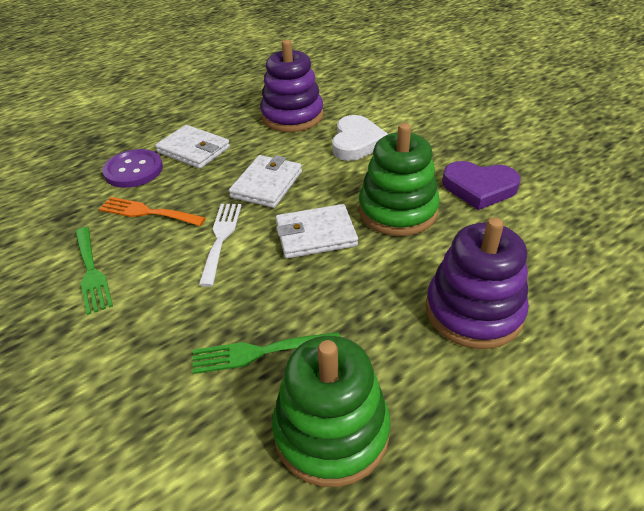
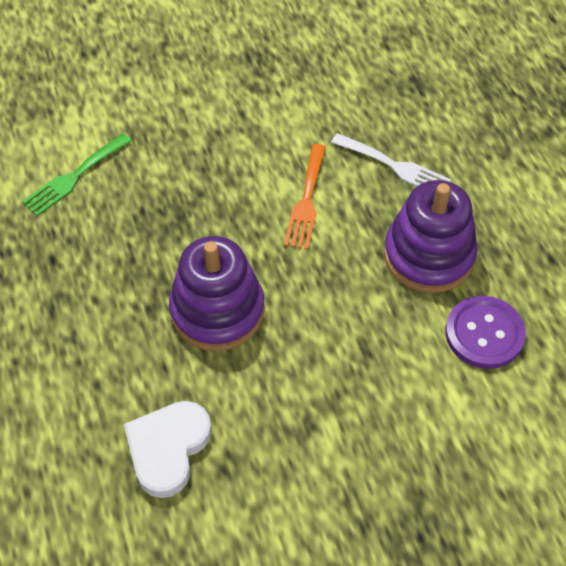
green fork: 2 -> 1
green stacking toy: 2 -> 0
purple heart: 1 -> 0
white wallet: 3 -> 0

